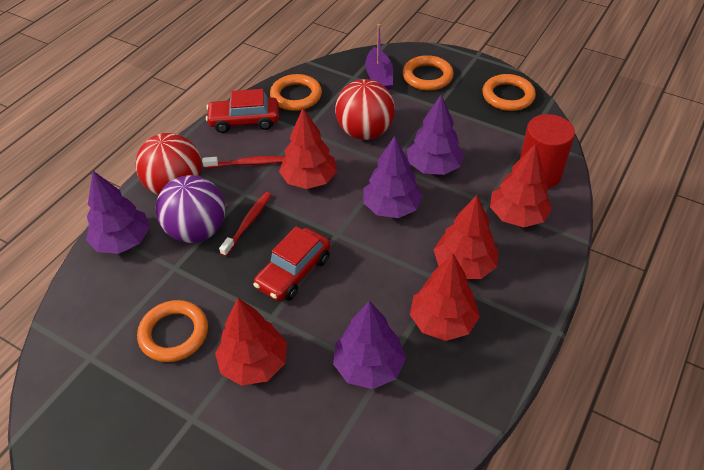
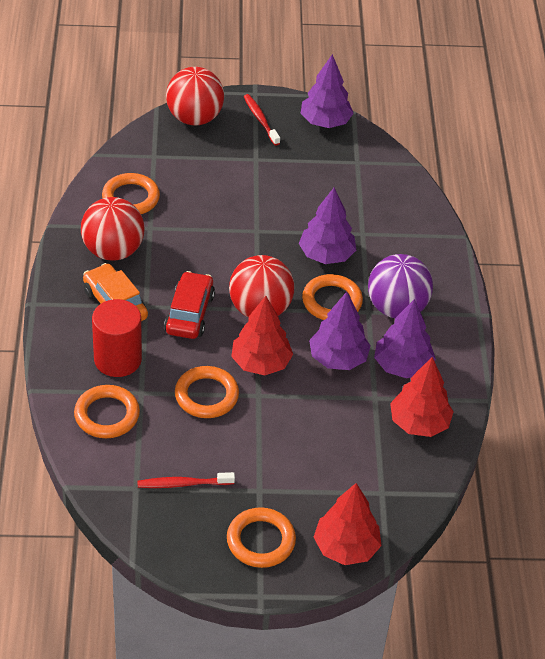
orange car: 0 -> 1
orange ring: 4 -> 5
purple boat: 1 -> 0
red ball: 2 -> 3
red car: 2 -> 1
red tree: 5 -> 3

